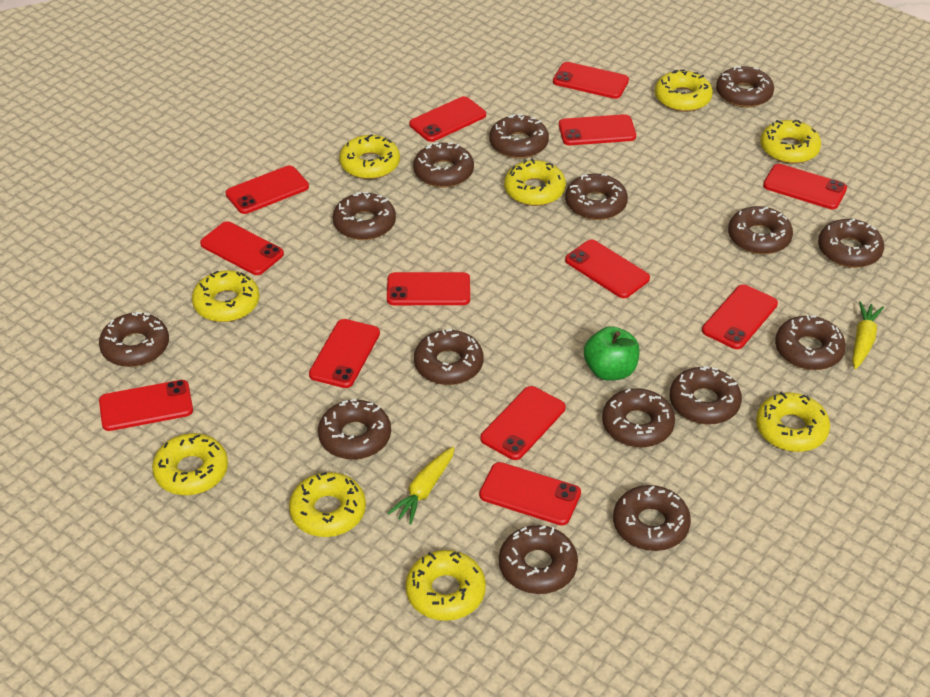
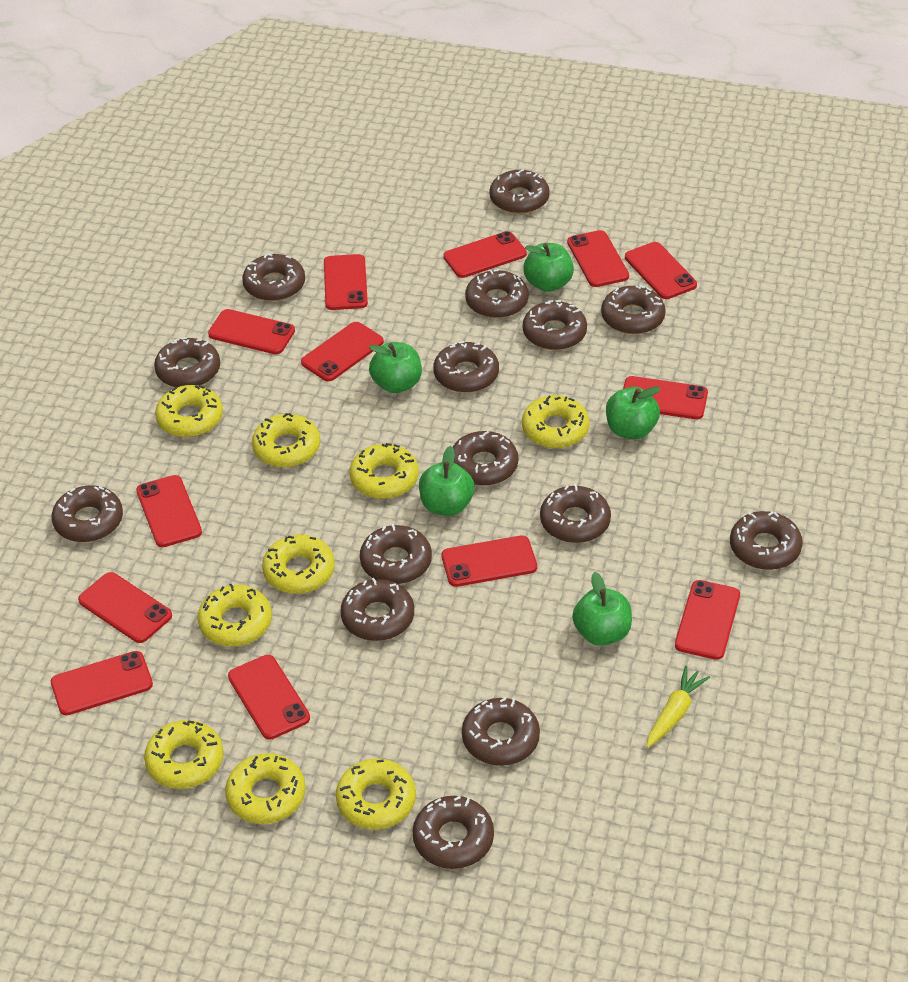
green apple: 1 -> 5
yellow carrot: 2 -> 1

